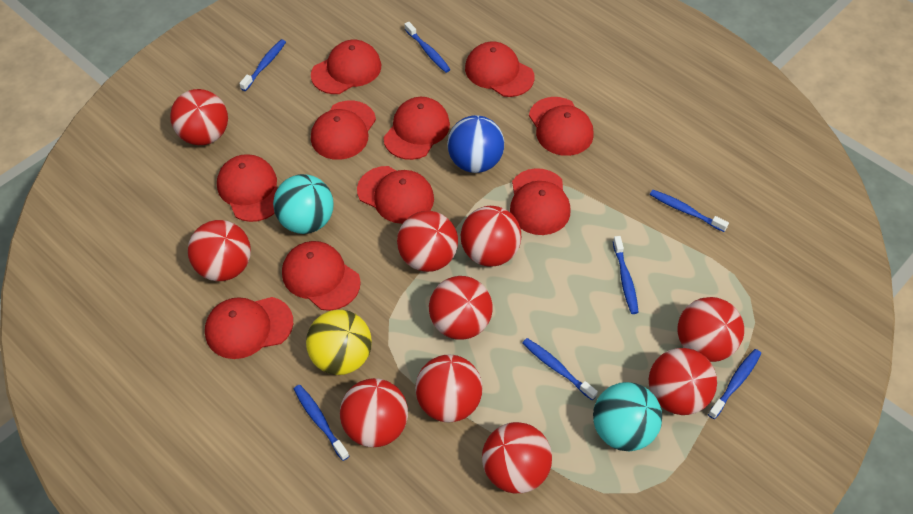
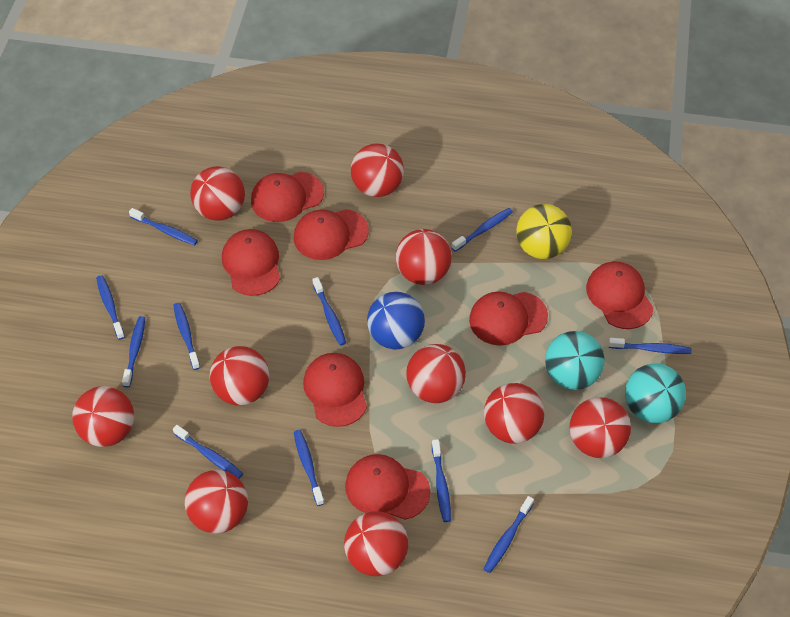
blue toothbrush: 7 -> 11
red cap: 10 -> 7

